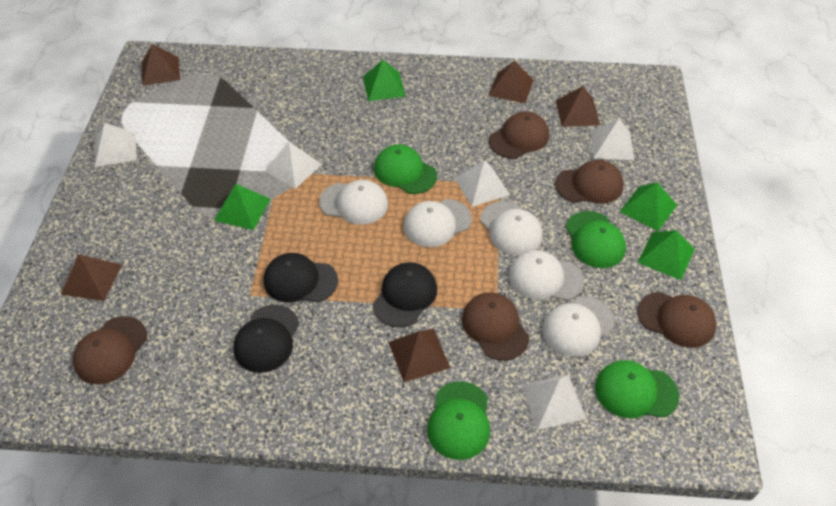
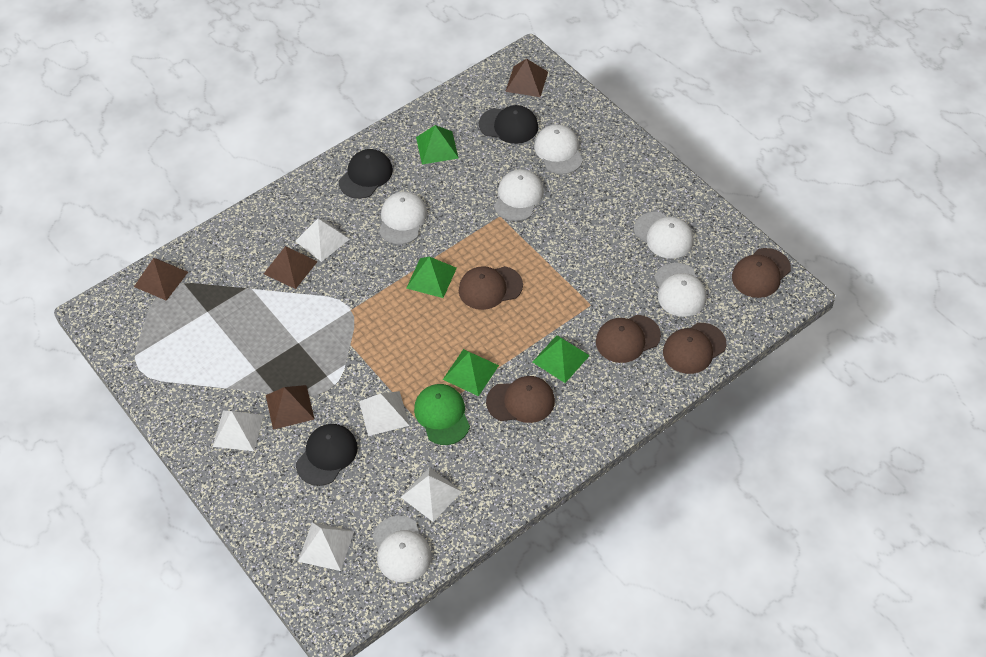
brown pyramid: 5 -> 4
green cap: 4 -> 1
white cap: 5 -> 6

